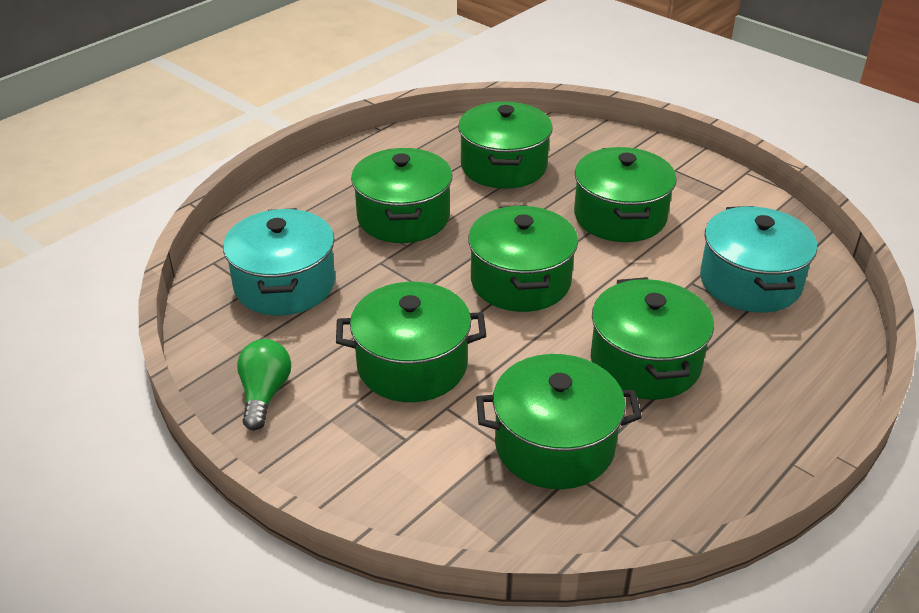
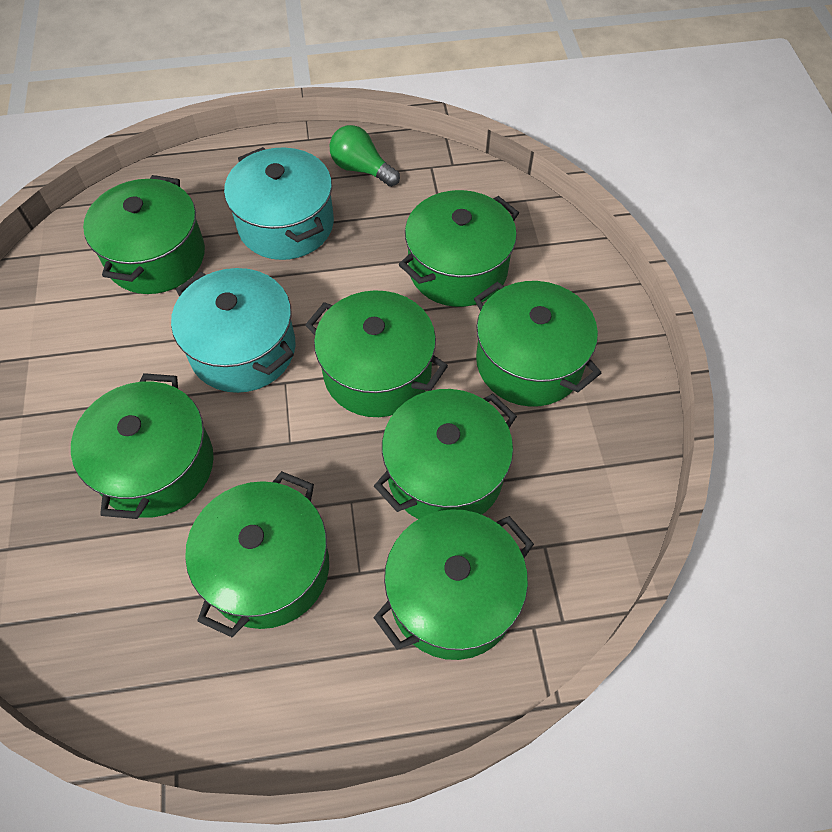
green pot: 7 -> 8

